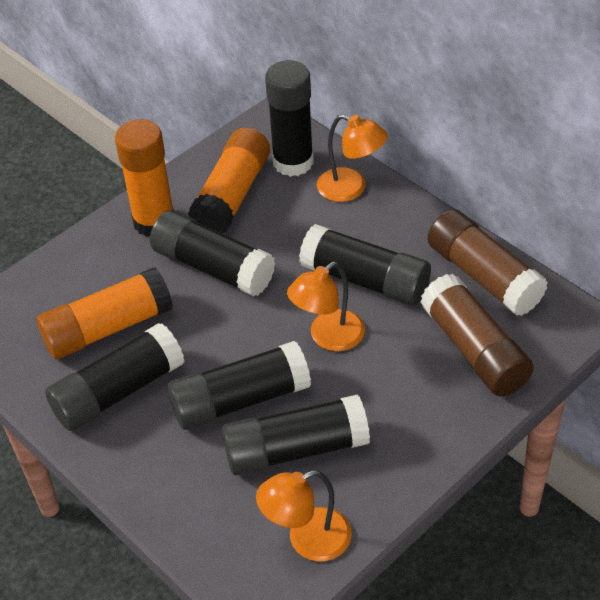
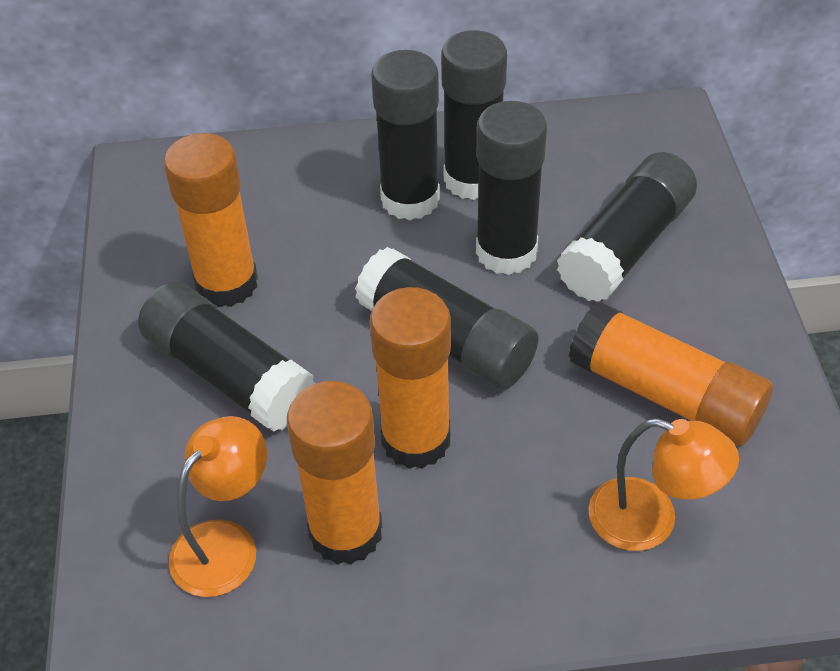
brown glue stick: 2 -> 0
orange glue stick: 3 -> 4
orange lamp: 3 -> 2

